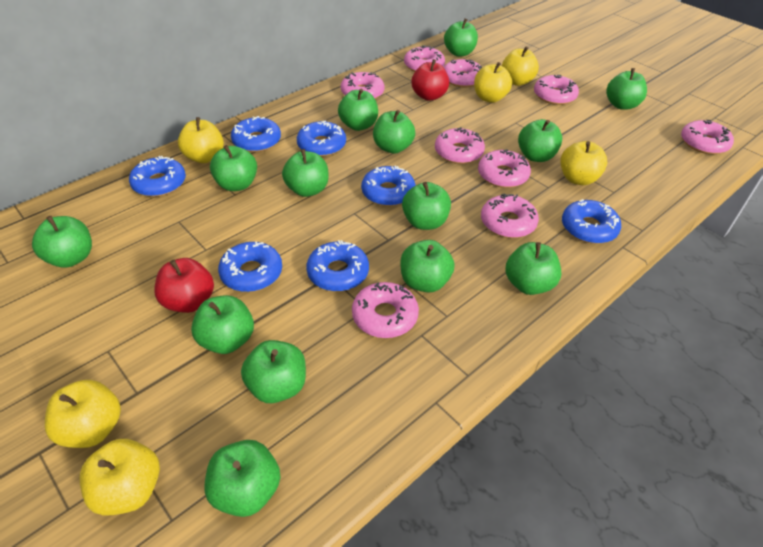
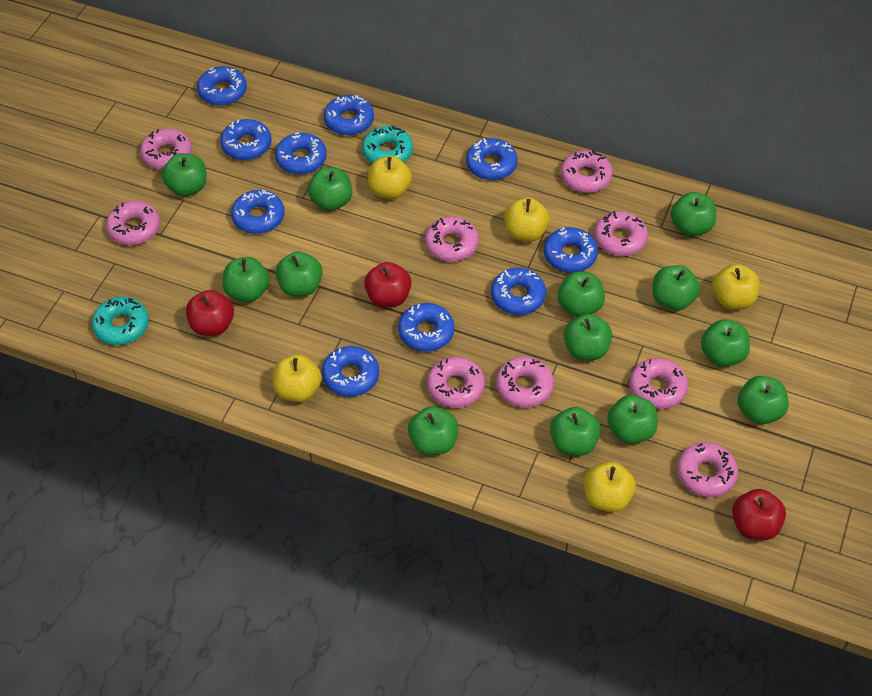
blue donut: 7 -> 10
green apple: 14 -> 13
red apple: 2 -> 3
turquoise donut: 0 -> 2
yellow apple: 6 -> 5

